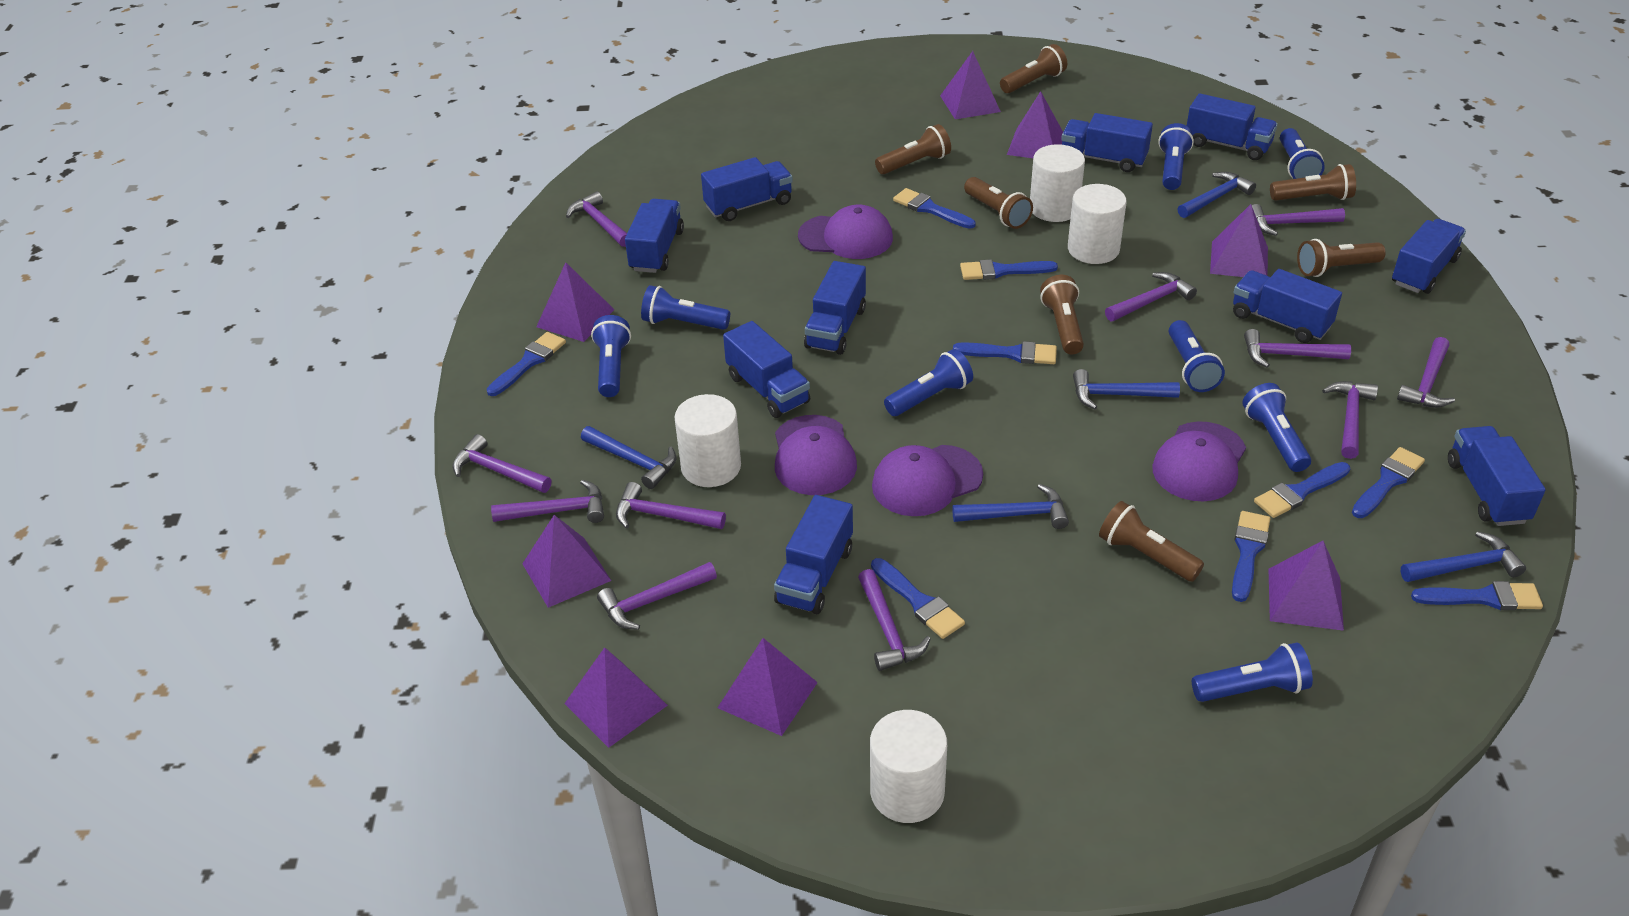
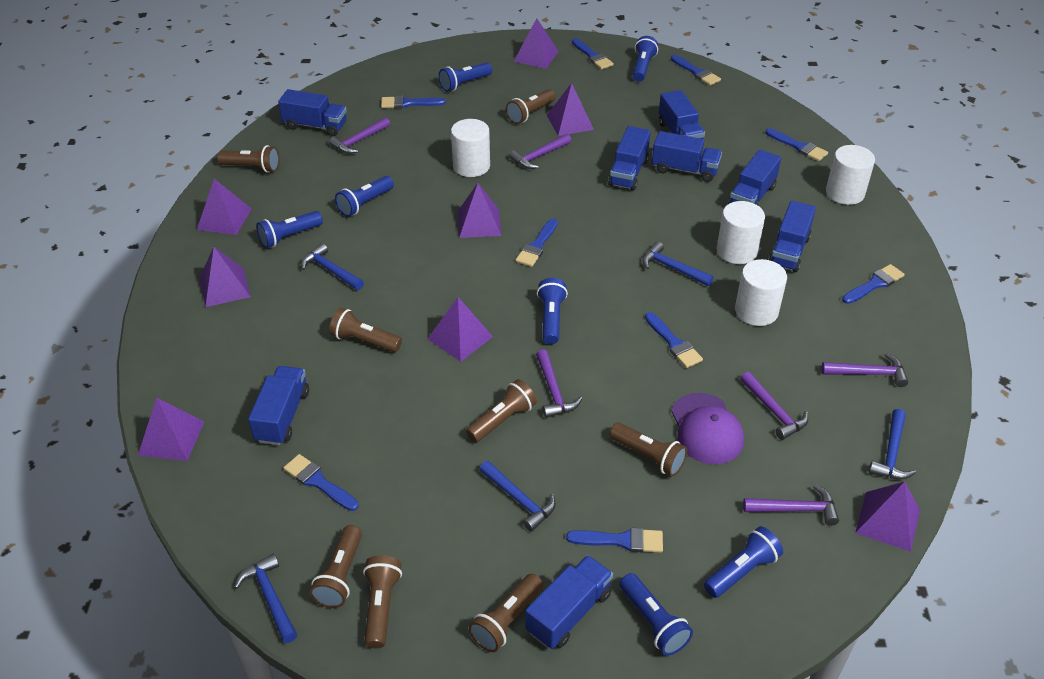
blue flashlight: 8 -> 7
blue truck: 10 -> 8
brown flashlight: 7 -> 8
purple cap: 4 -> 1
purple hammer: 11 -> 6

